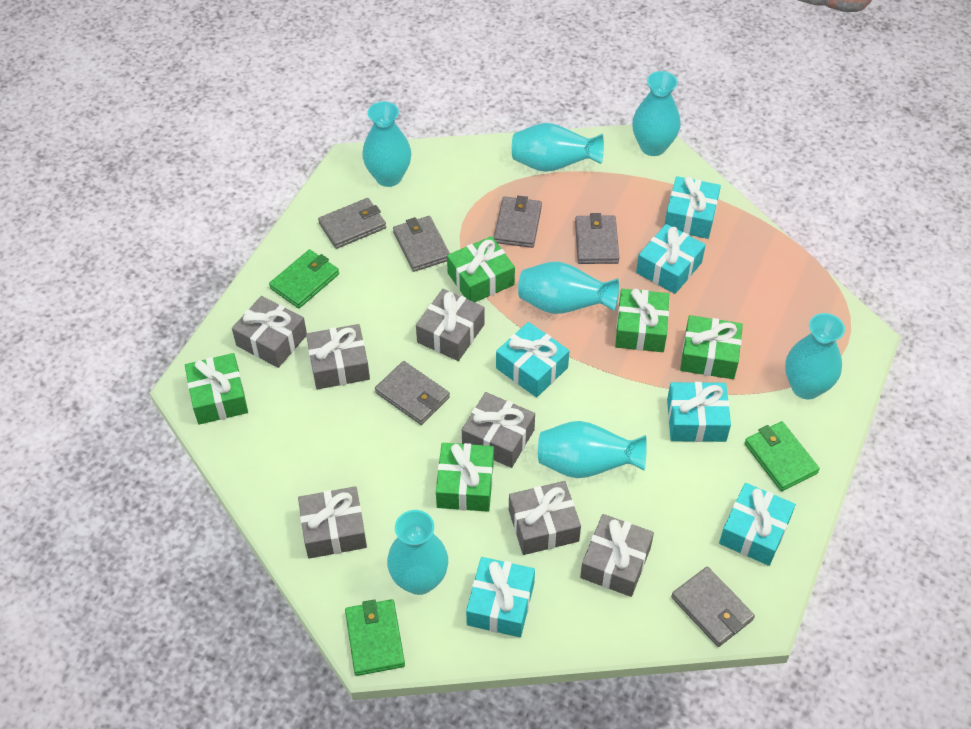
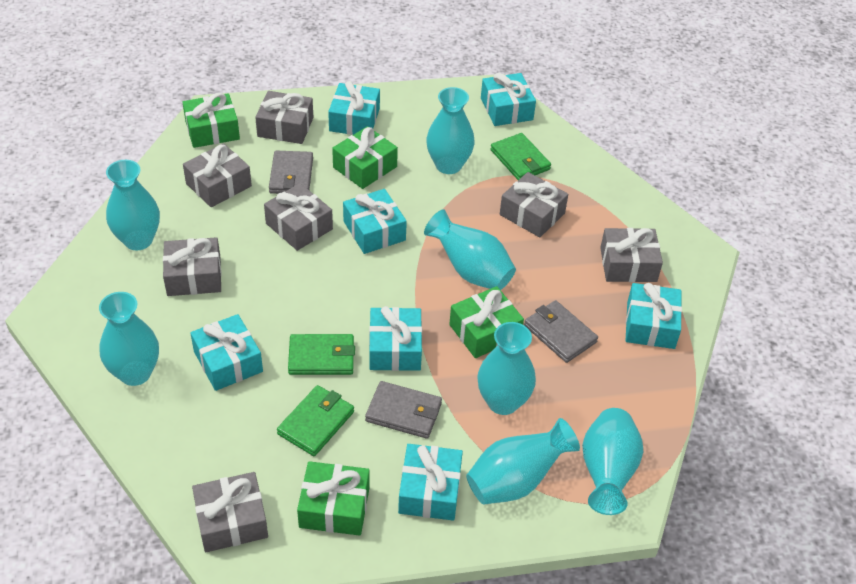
green gift: 5 -> 4
grey wallet: 6 -> 3
turquoise gift: 6 -> 7

